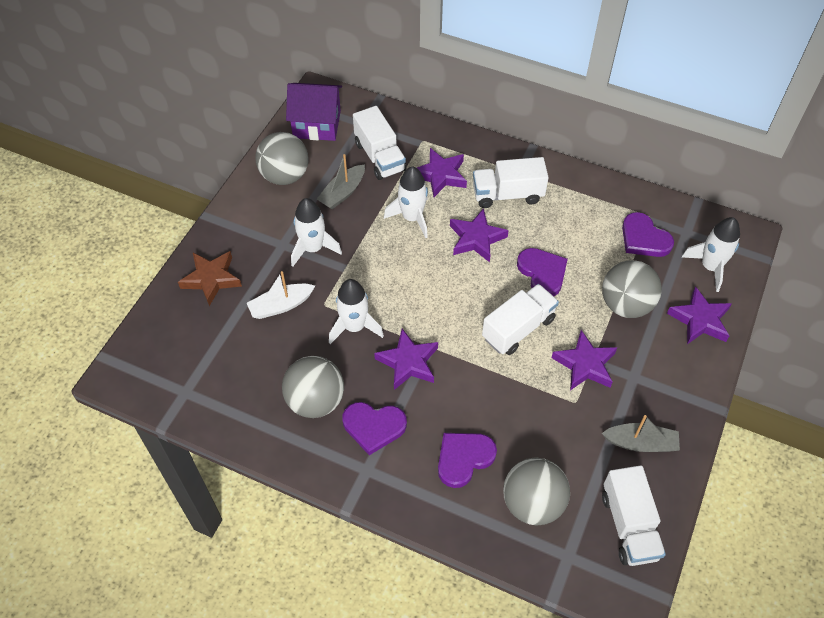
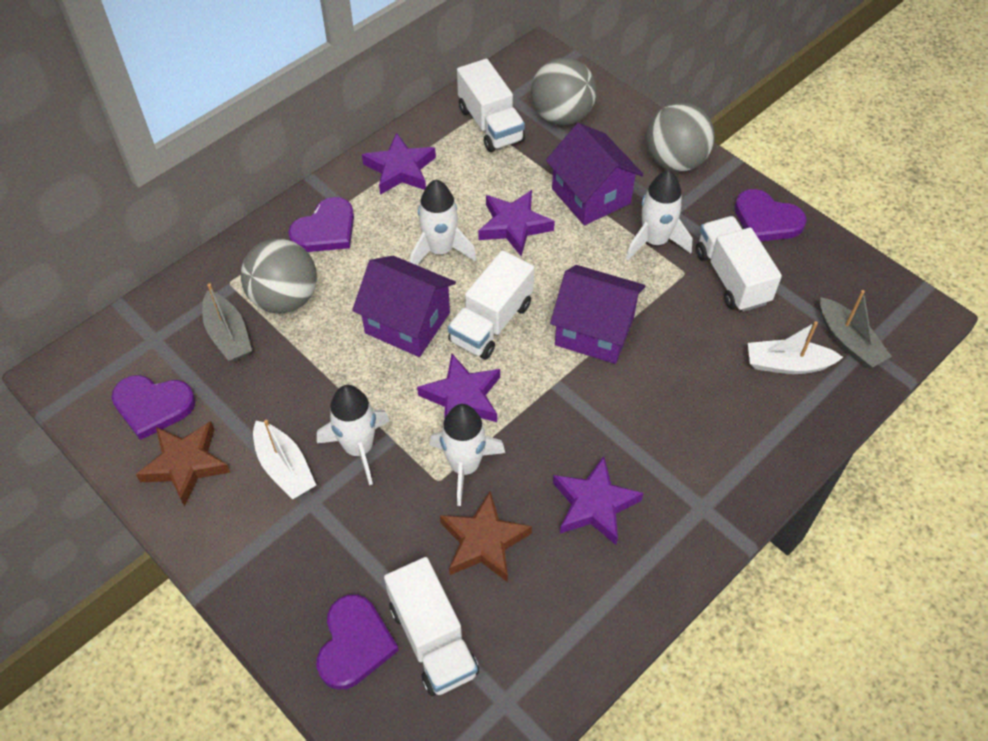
brown star: 1 -> 2
grey ball: 4 -> 3
purple house: 1 -> 3
purple star: 5 -> 4
white boat: 1 -> 2

